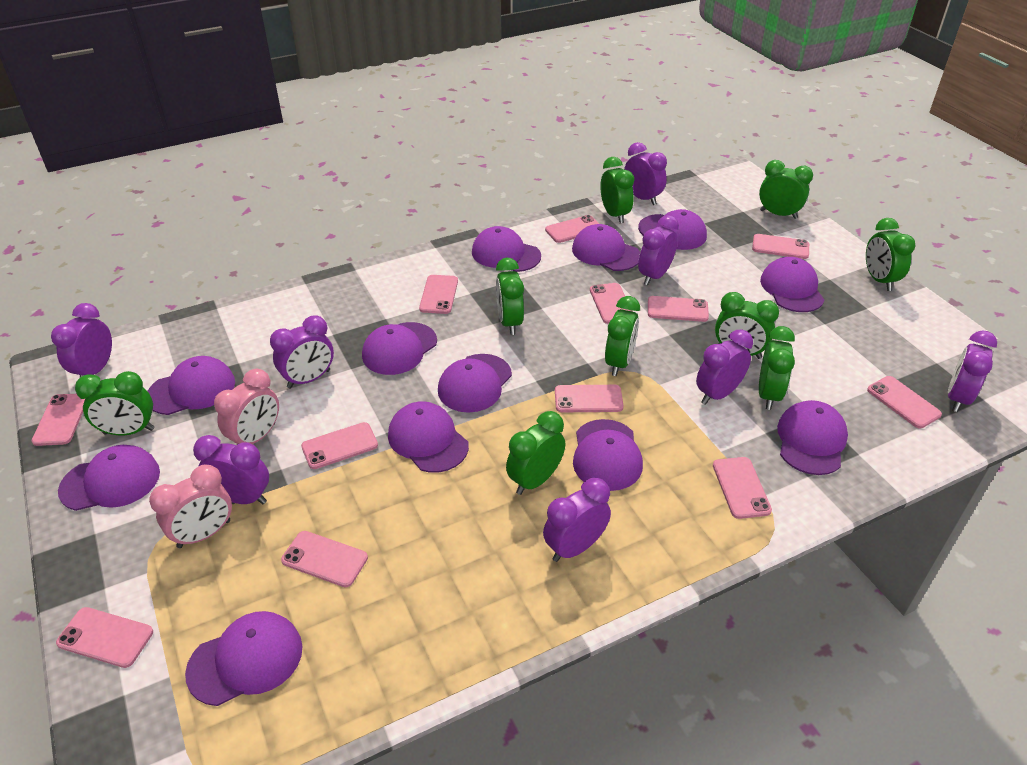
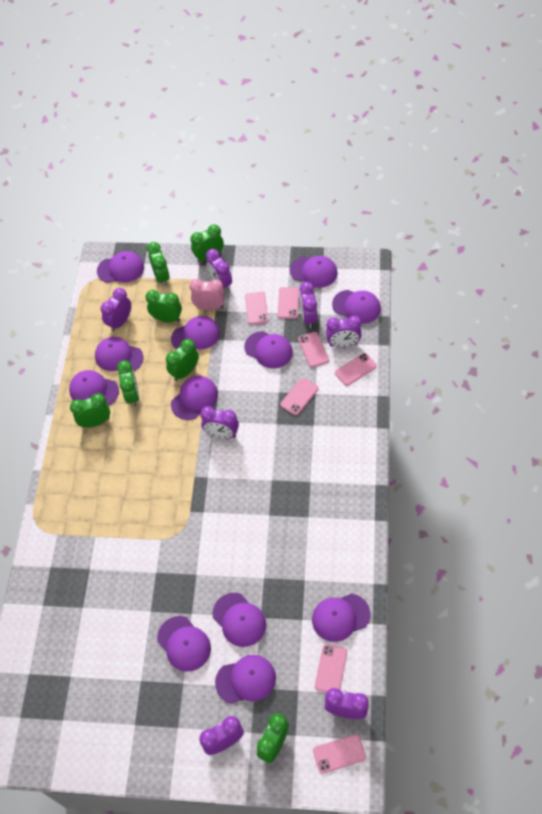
green clock: 9 -> 7
pink clock: 2 -> 1
pink phone: 12 -> 7
purple clock: 8 -> 7

